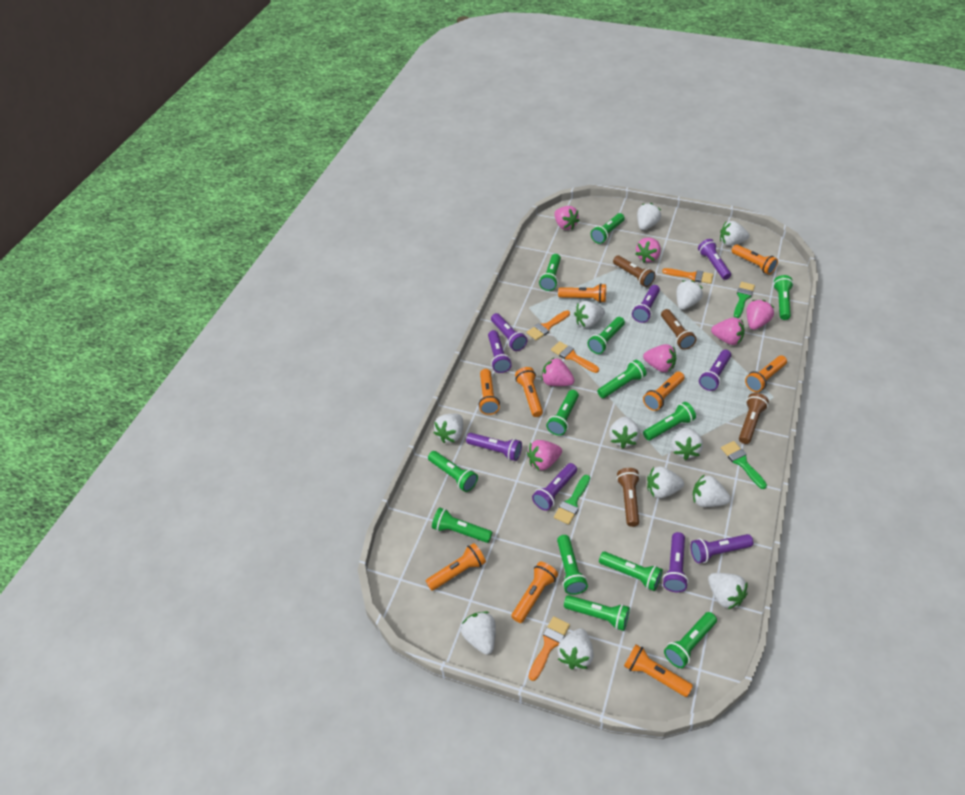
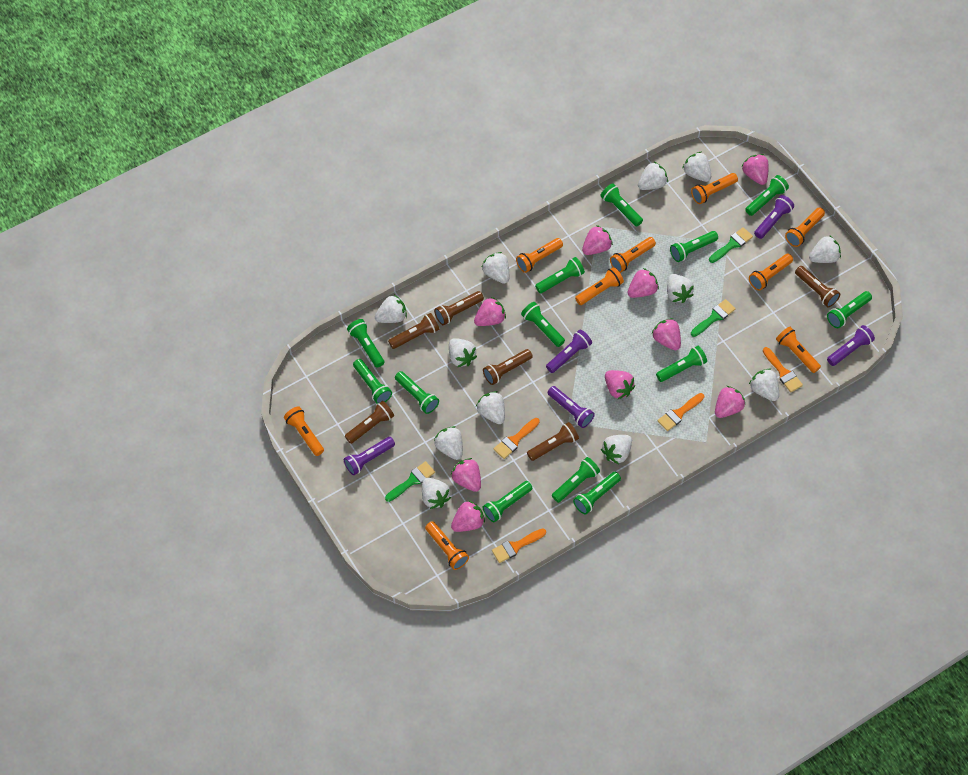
brown flashlight: 4 -> 6
pink strawberry: 7 -> 9
purple flashlight: 9 -> 5

